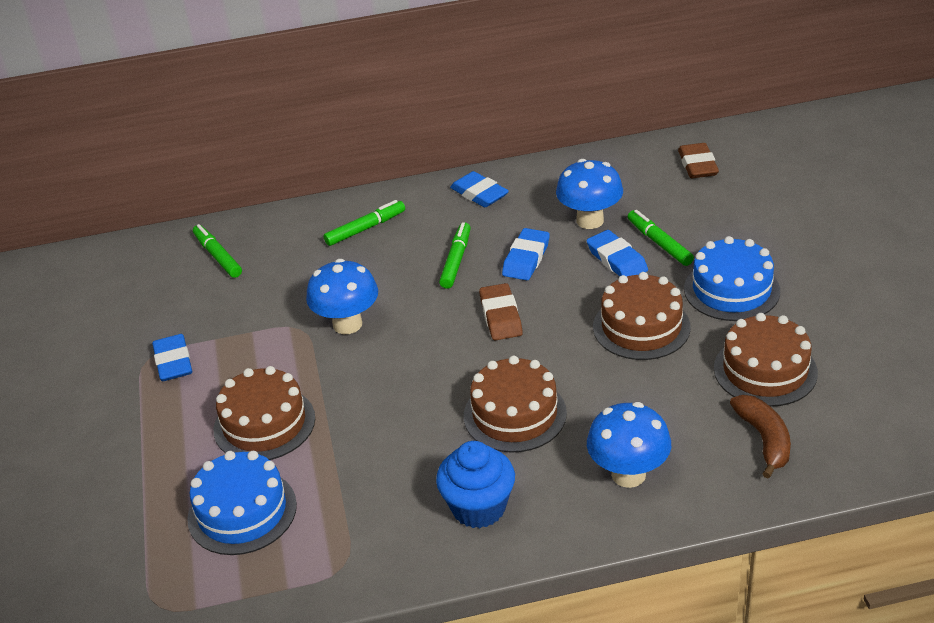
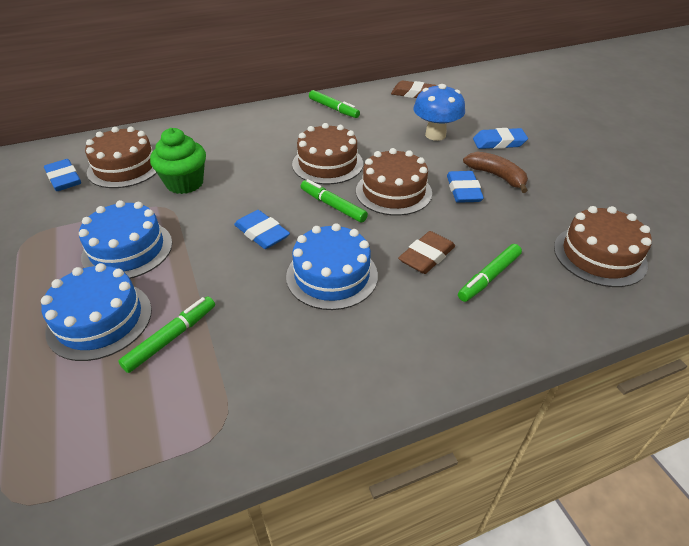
blue cake: 2 -> 3
blue cupcake: 1 -> 0
blue mushroom: 3 -> 1
green cupcake: 0 -> 1

